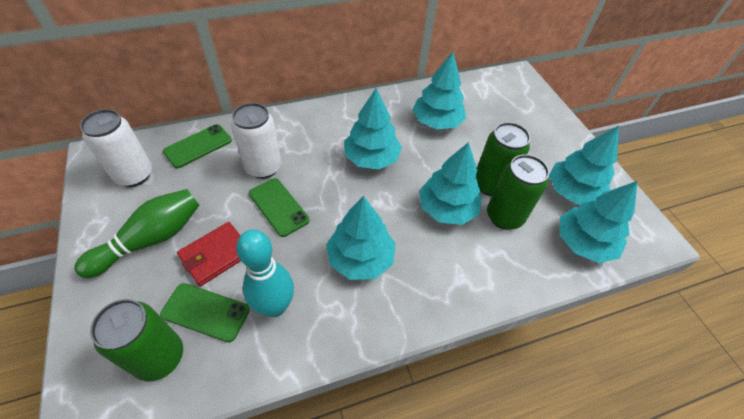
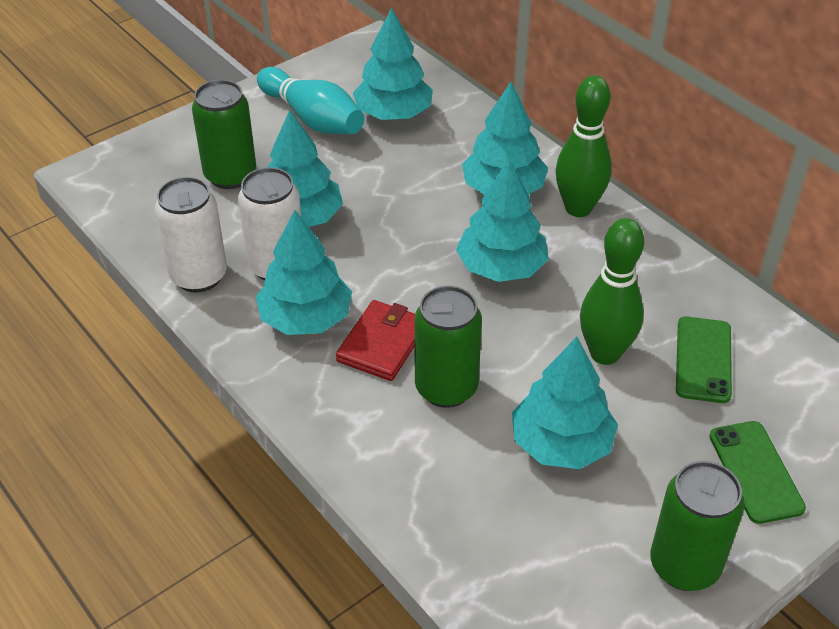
green bowling pin: 1 -> 2
green phone: 3 -> 2

